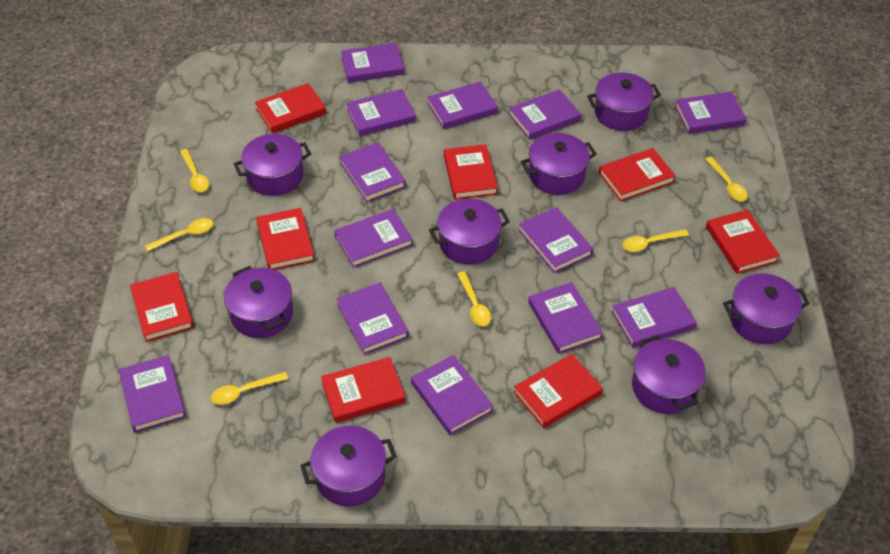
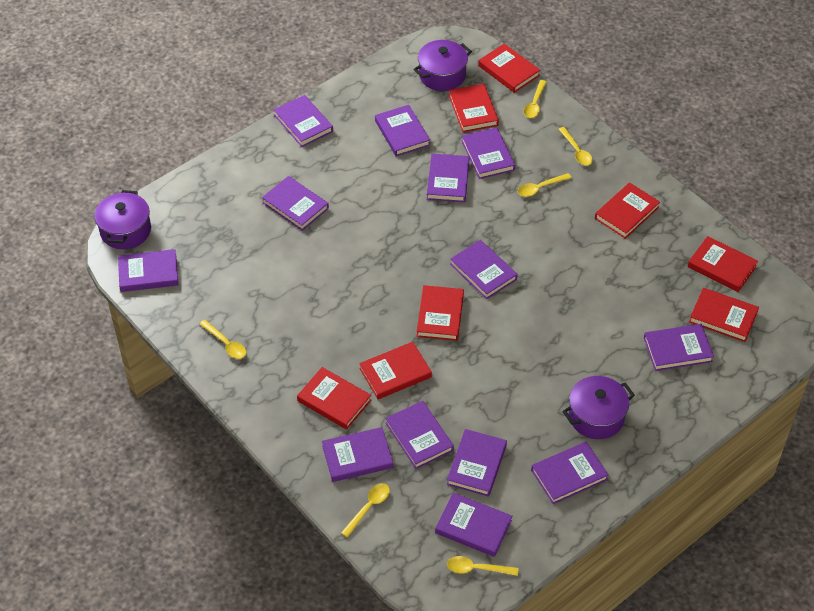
purple pot: 8 -> 3

